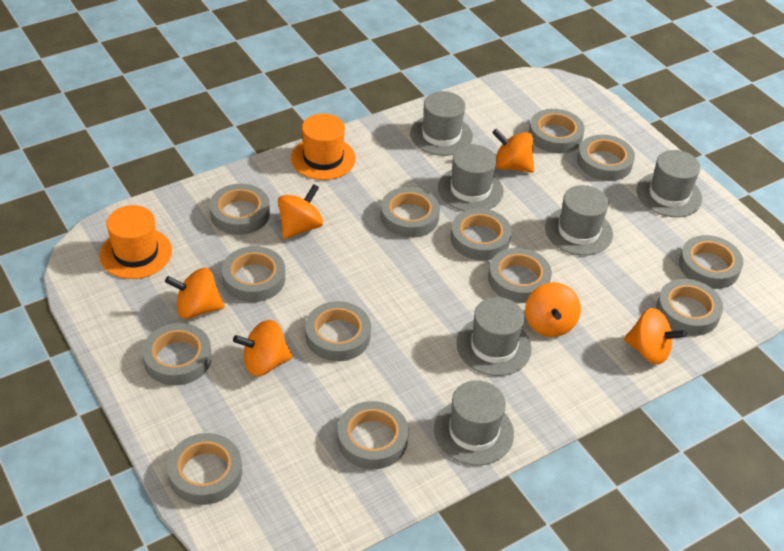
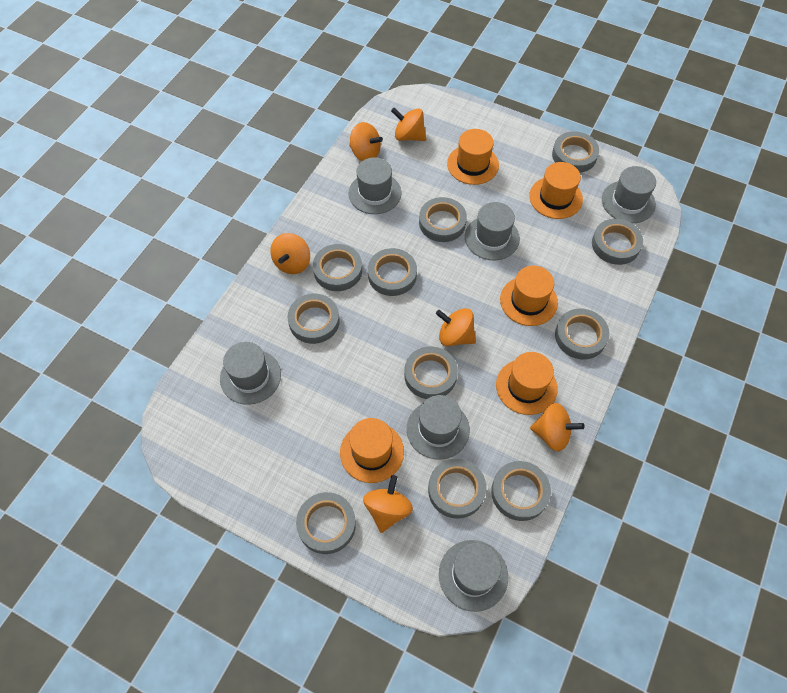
grey tape: 13 -> 11
orange hat: 2 -> 5

